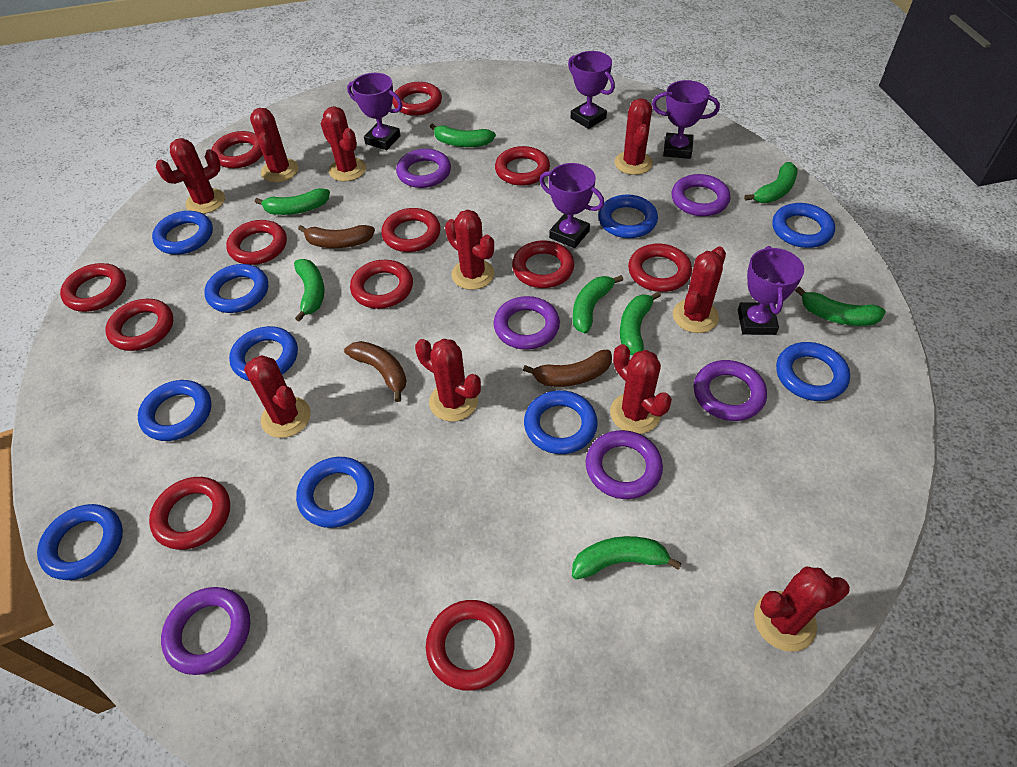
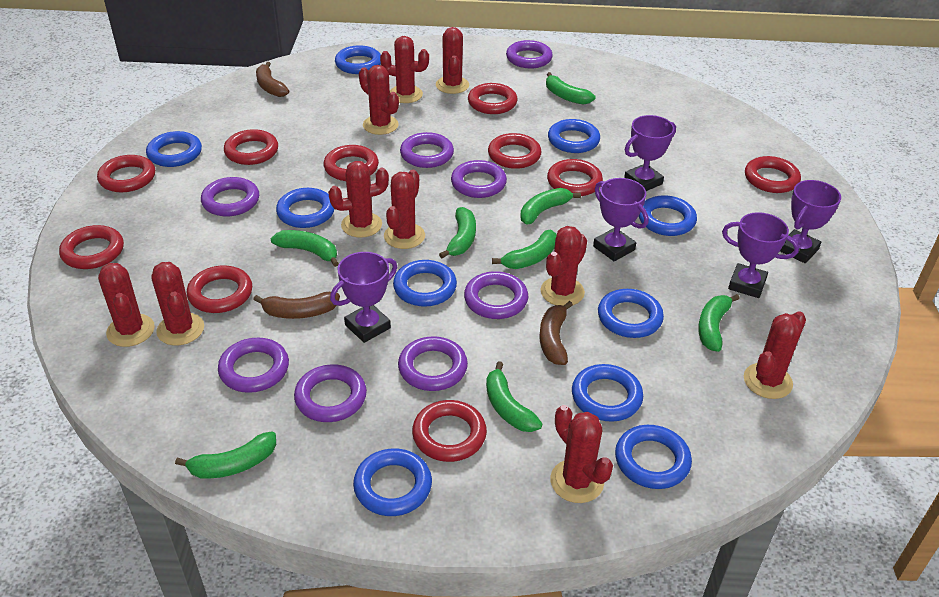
purple ring: 6 -> 8
red ring: 12 -> 10

